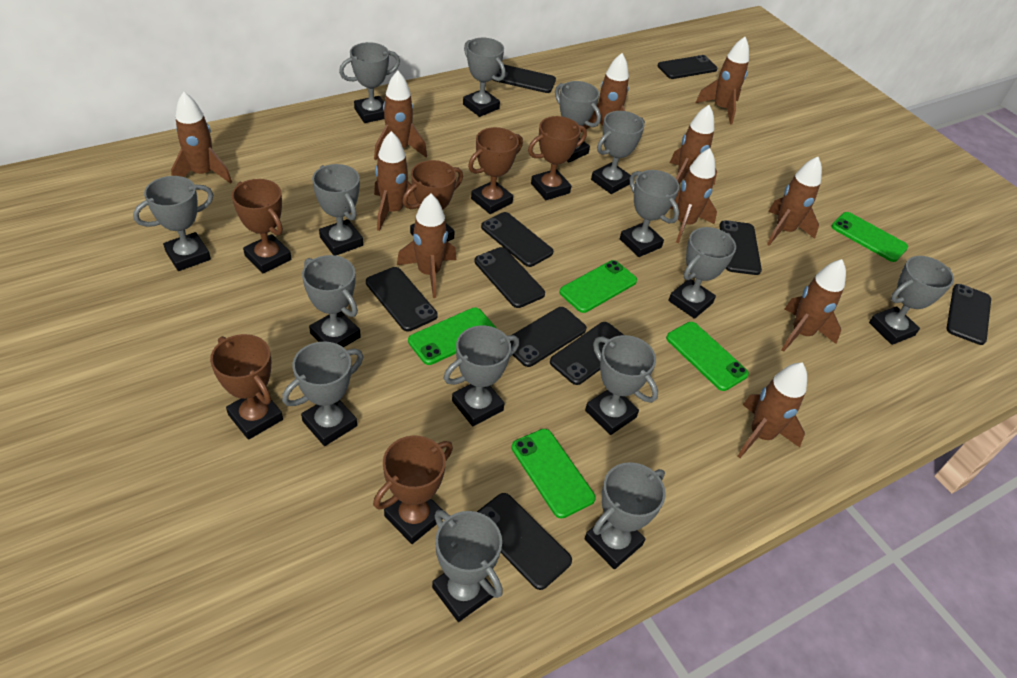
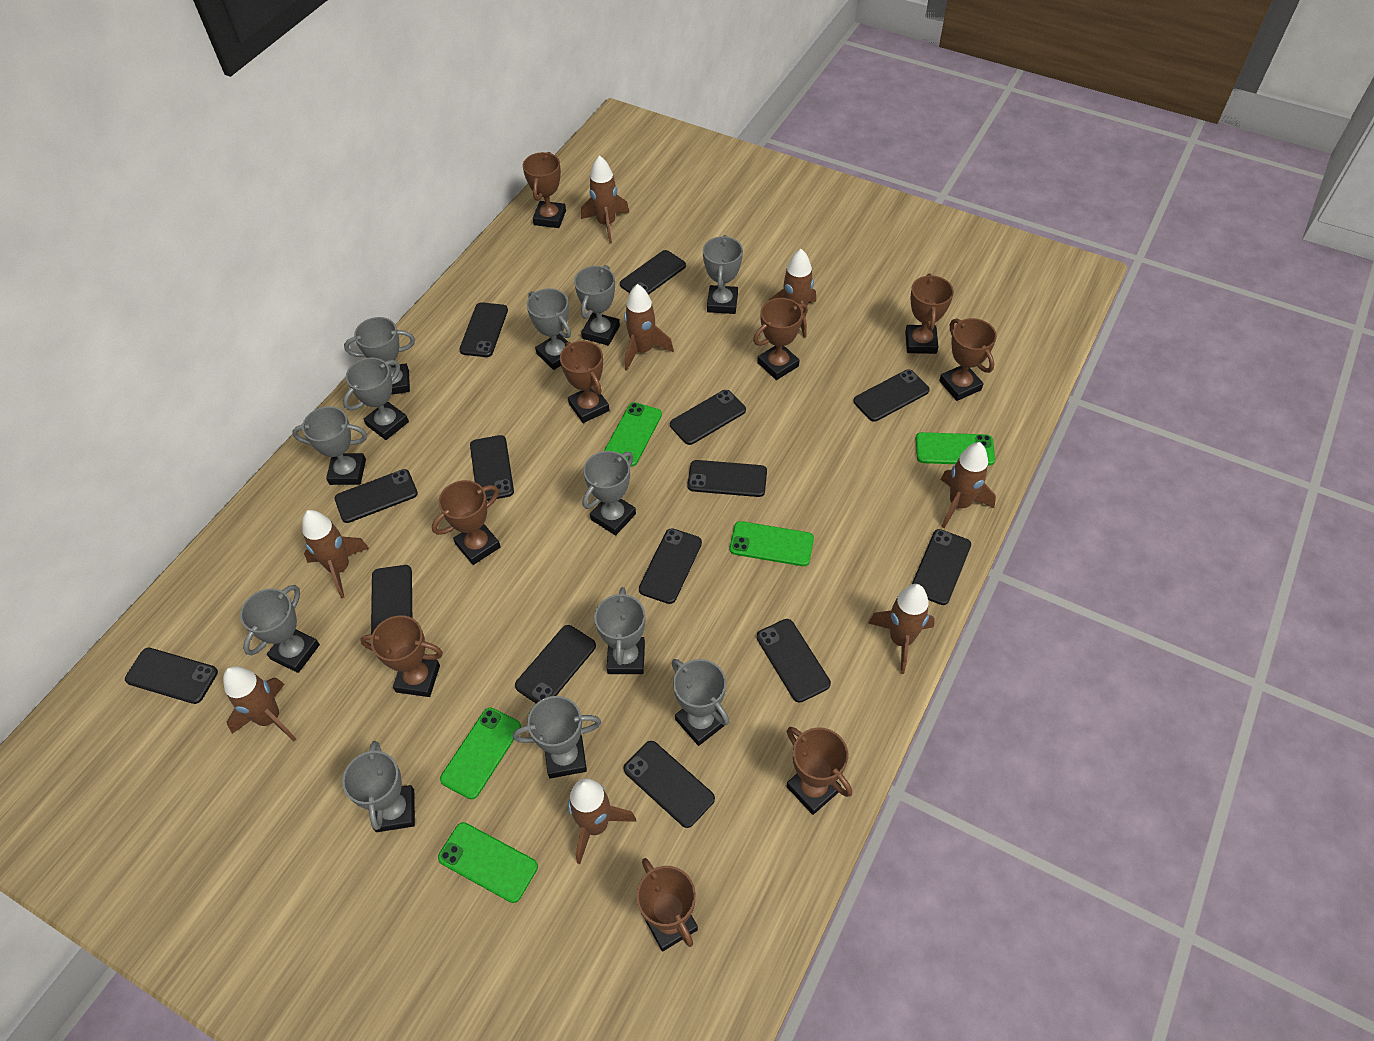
black phone: 10 -> 14
brown rocket: 11 -> 8
brown trophy: 6 -> 9
grey trophy: 15 -> 12

